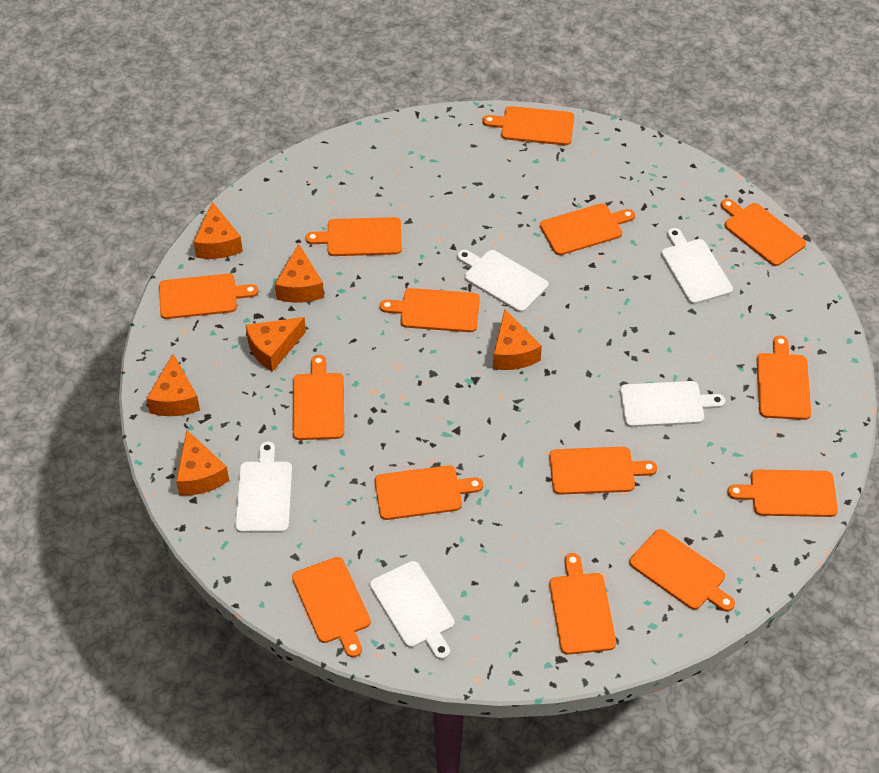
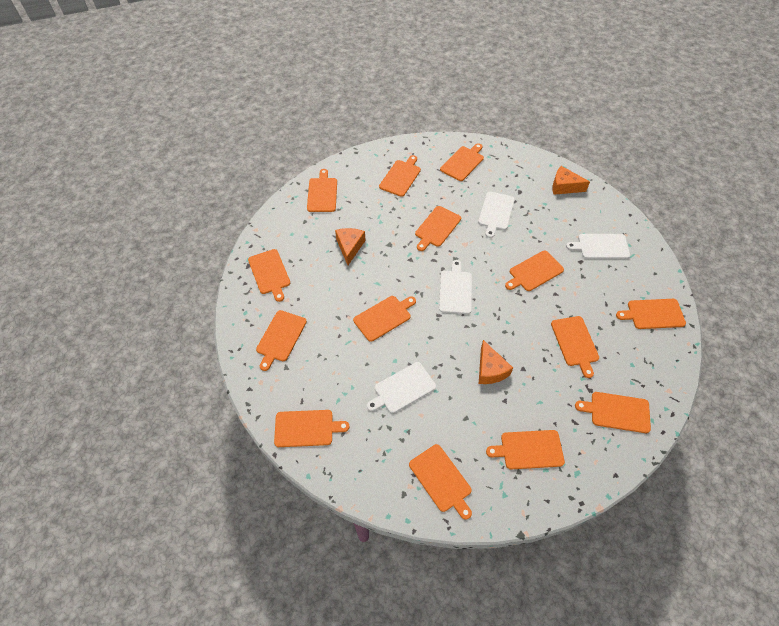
orange cheese: 6 -> 3
white cutting board: 5 -> 4

